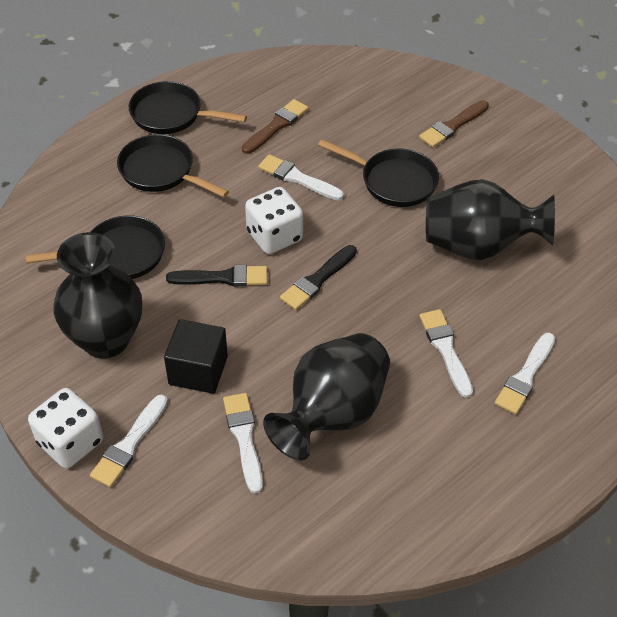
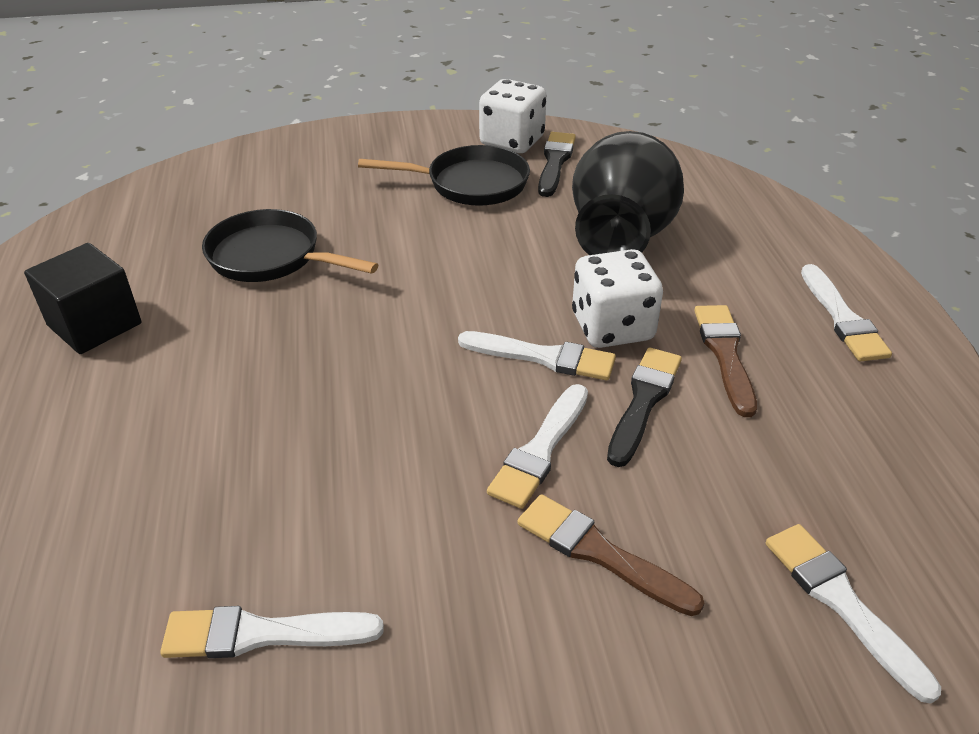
black pan: 4 -> 2
black vase: 3 -> 1

